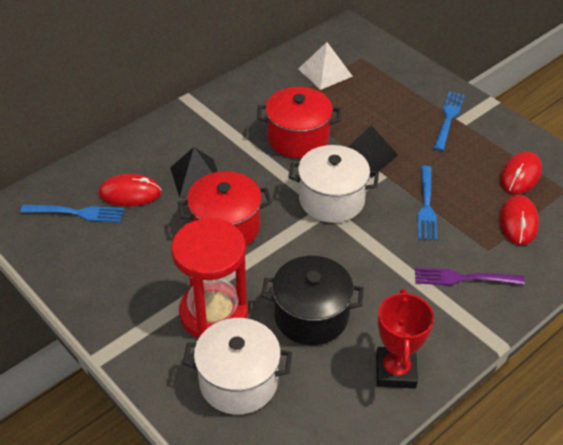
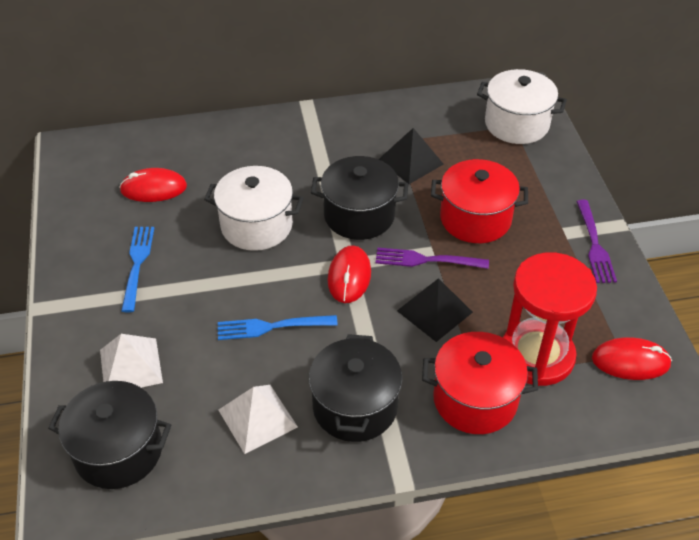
black pot: 1 -> 3
blue fork: 3 -> 2
purple fork: 1 -> 2
red trophy: 1 -> 0
white pyramid: 1 -> 2

